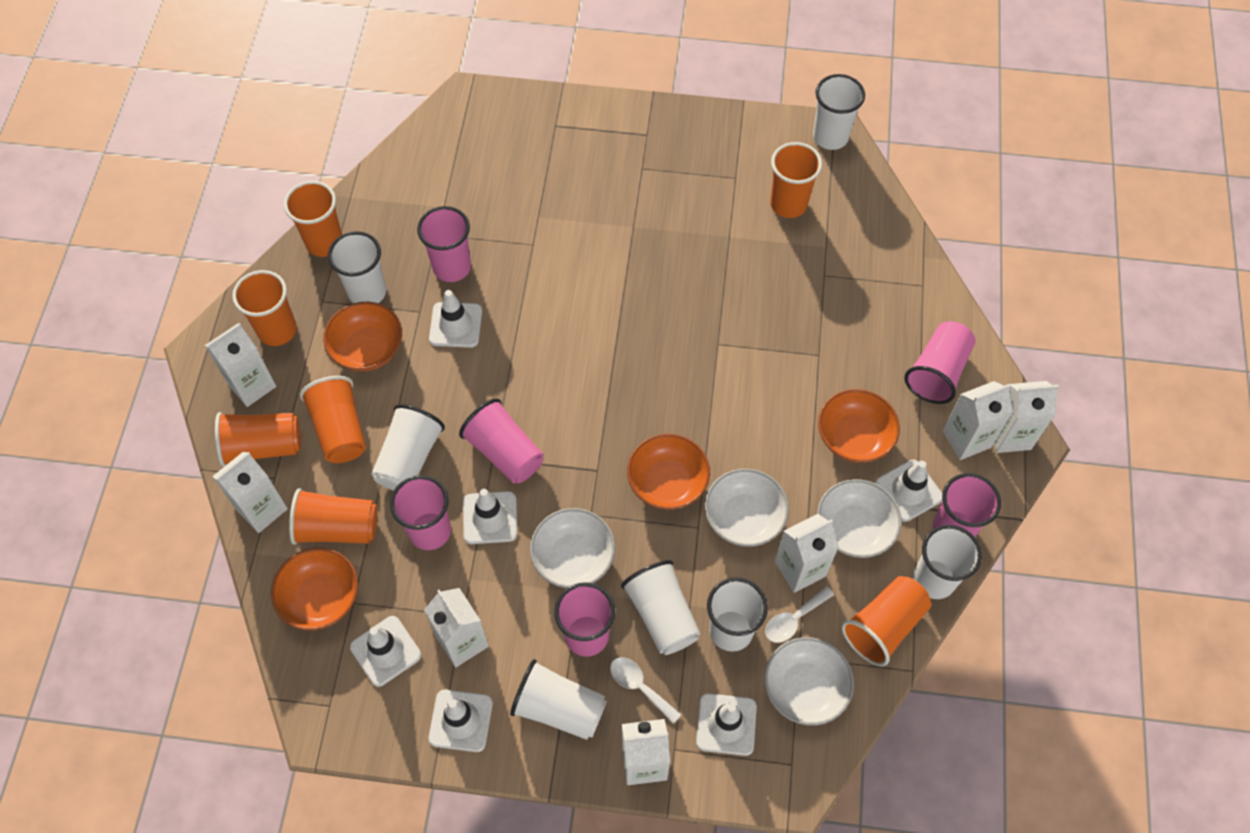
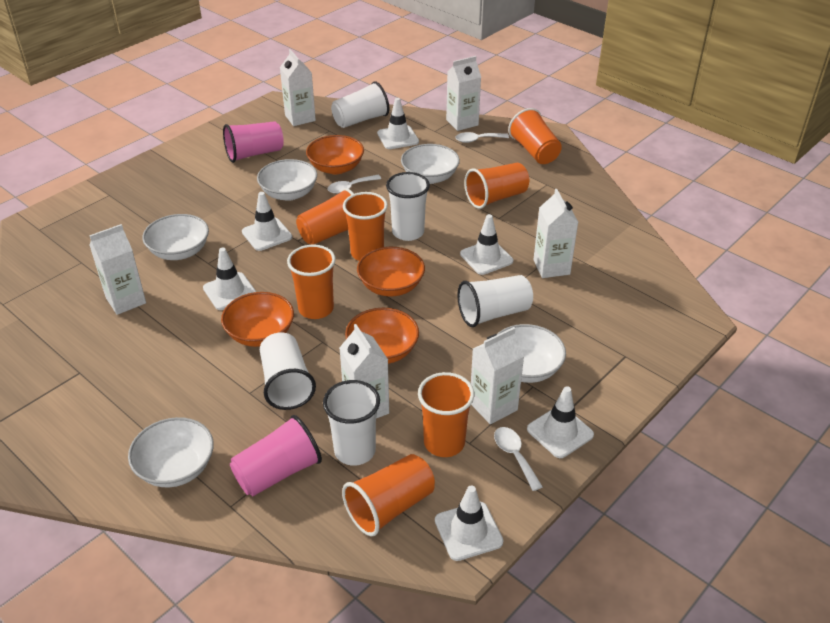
pink cup: 6 -> 2
white bowl: 4 -> 5
white carton: 7 -> 6
white cup: 7 -> 5
white spoon: 2 -> 3

